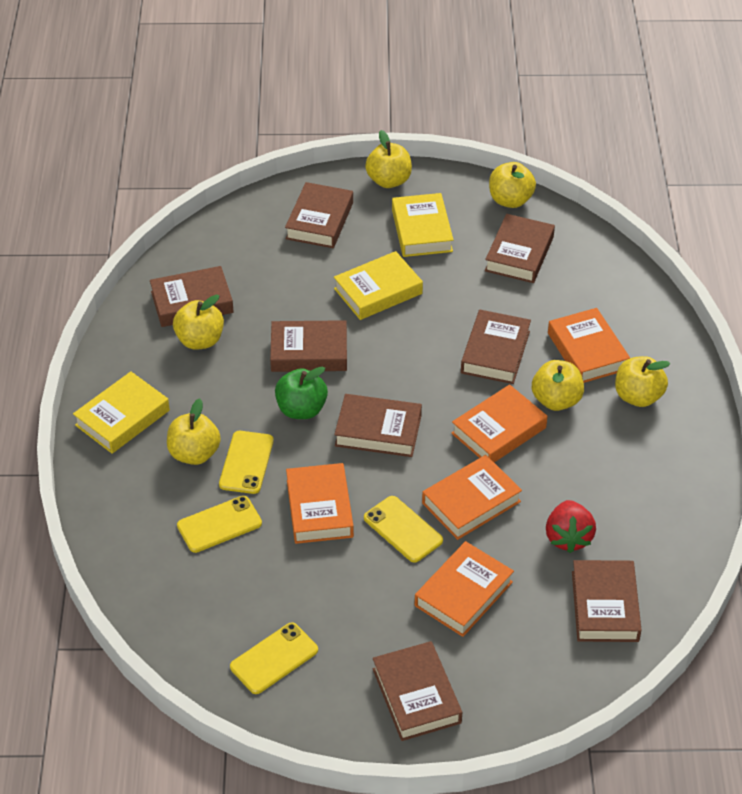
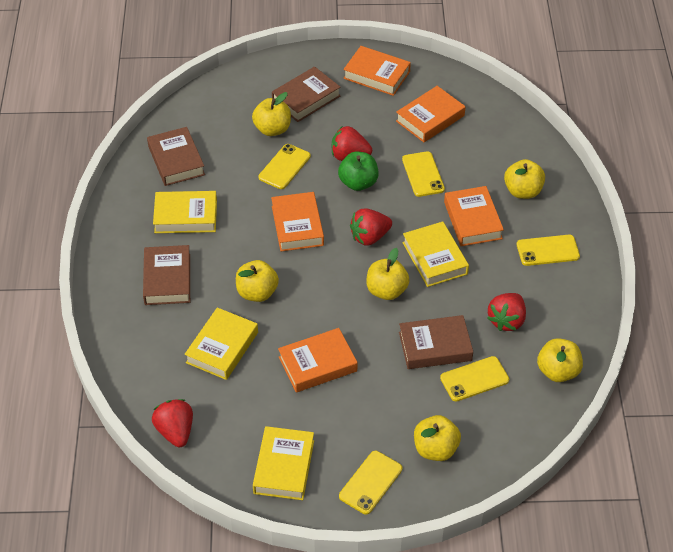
brown book: 8 -> 4
red strawberry: 1 -> 4
yellow book: 3 -> 4
yellow phone: 4 -> 5

